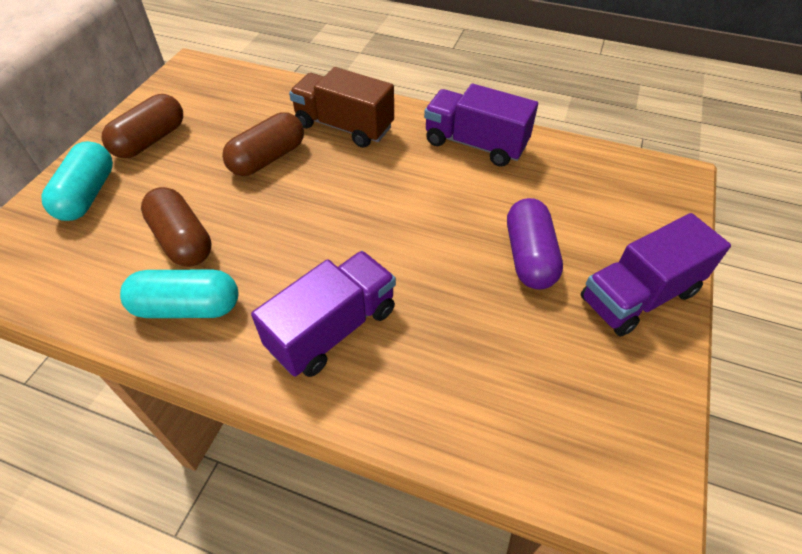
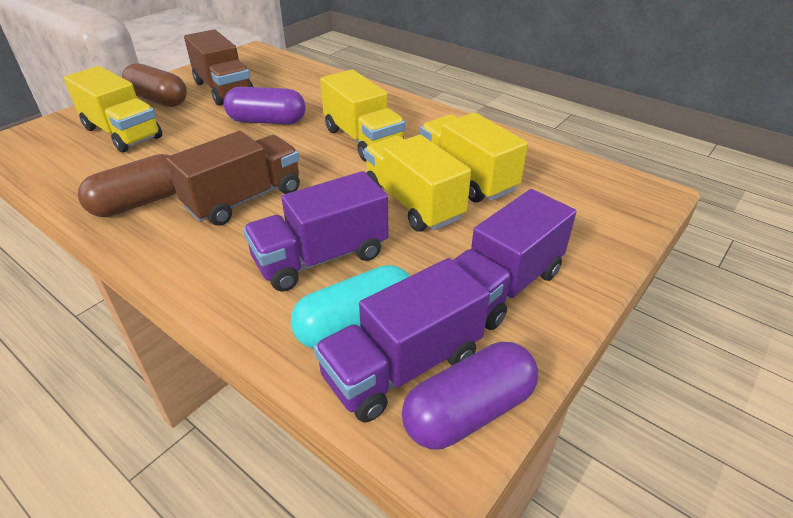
brown capsule: 3 -> 2
brown truck: 1 -> 2
purple capsule: 1 -> 2
turquoise capsule: 2 -> 1
yellow truck: 0 -> 4

